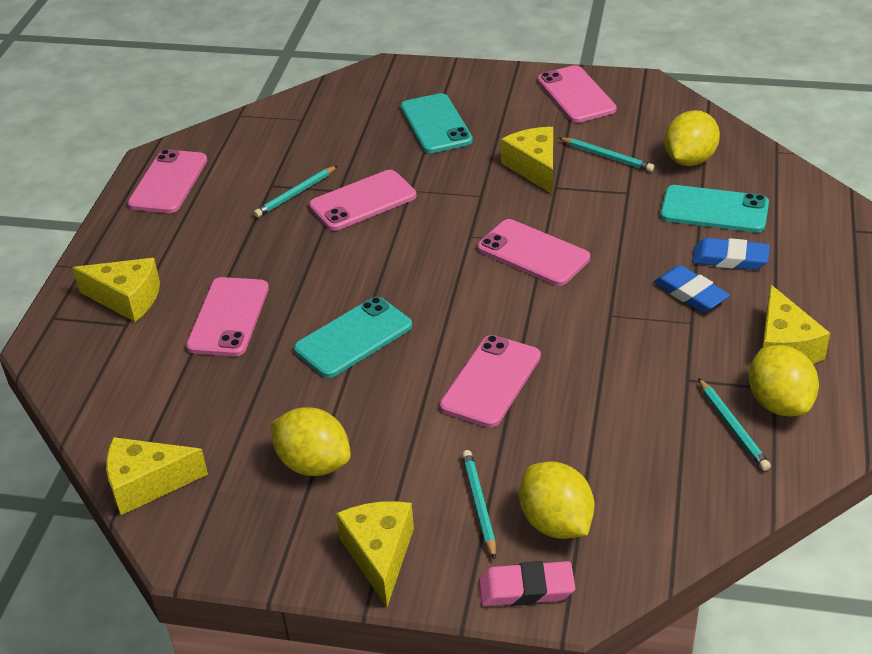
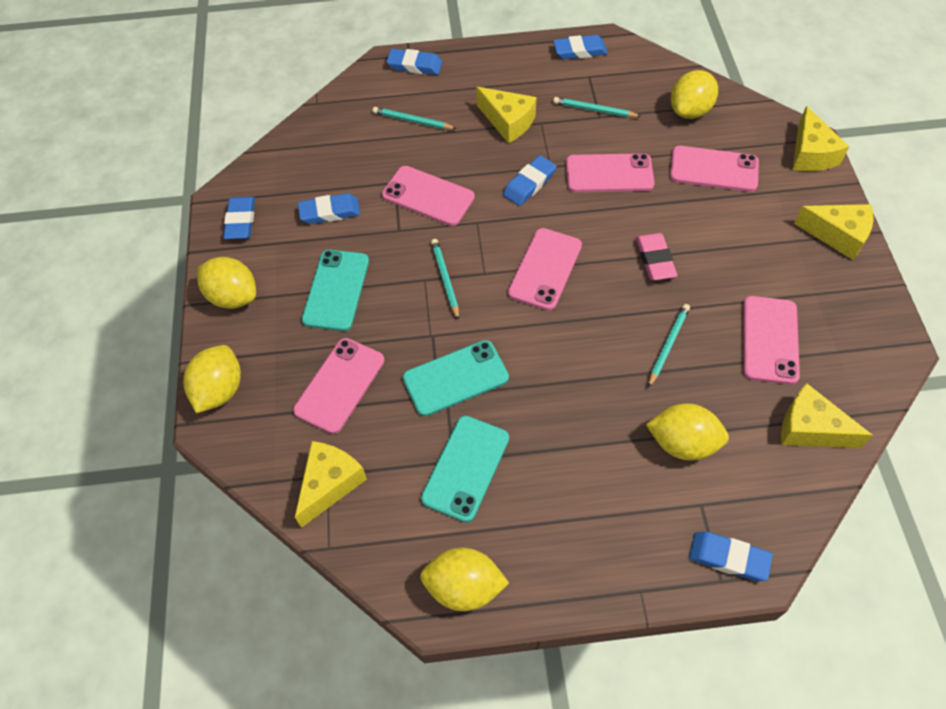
blue eraser: 2 -> 6
yellow lemon: 4 -> 5

